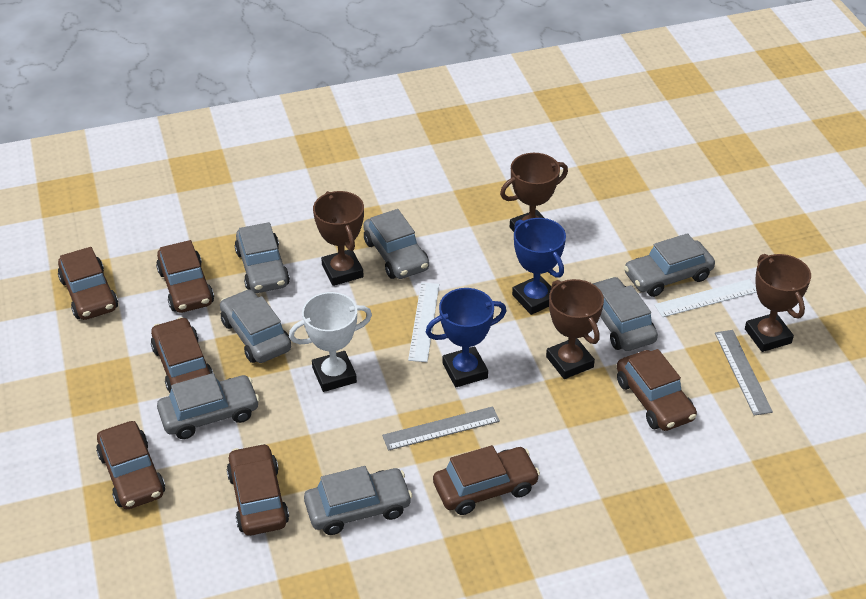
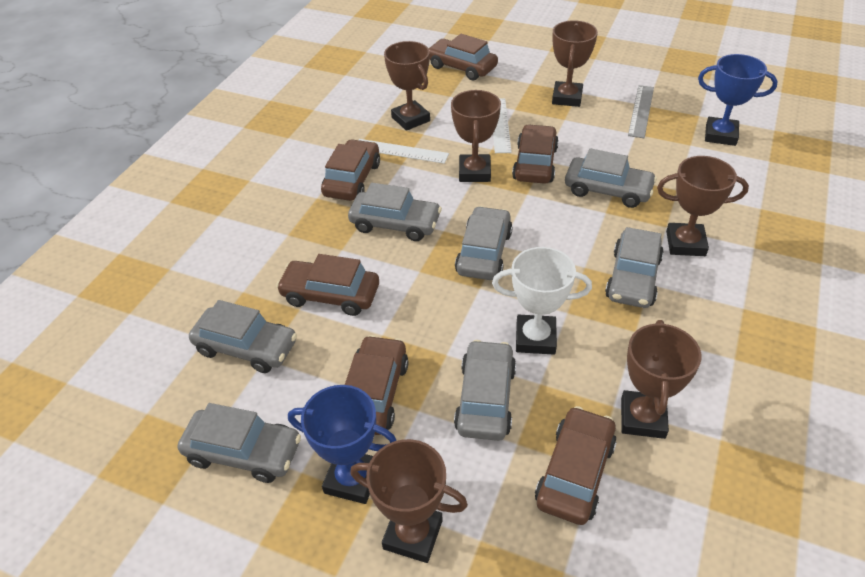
brown car: 7 -> 6
brown trophy: 4 -> 6
grey ruler: 2 -> 1

